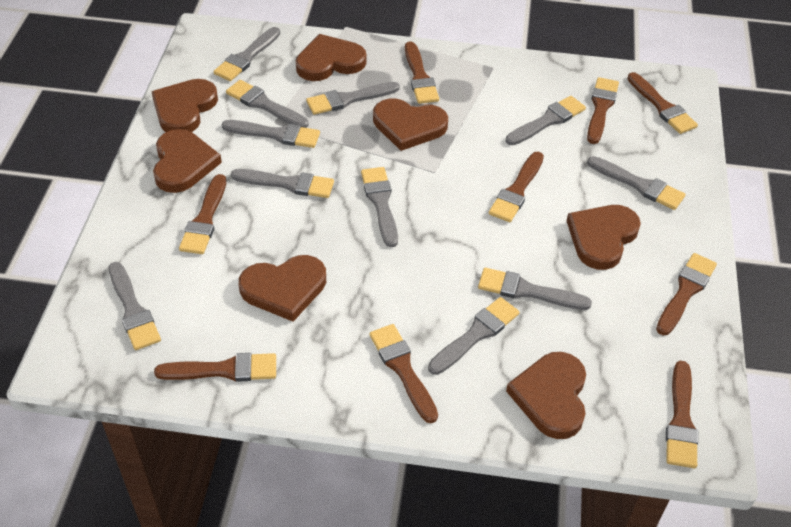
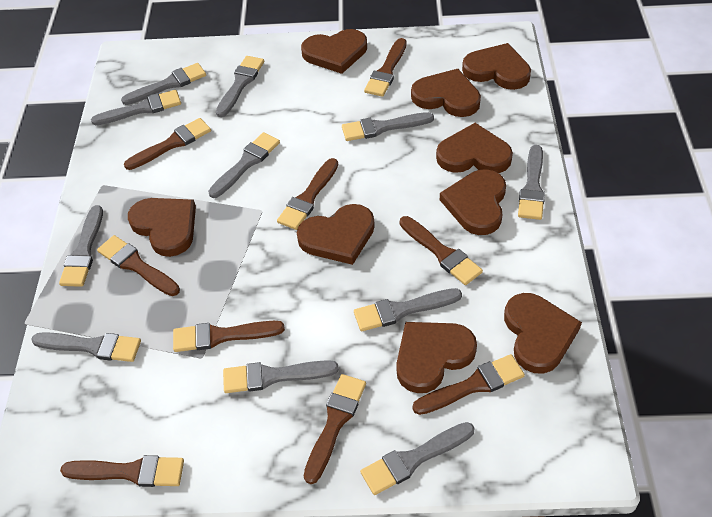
brown heart: 7 -> 9

